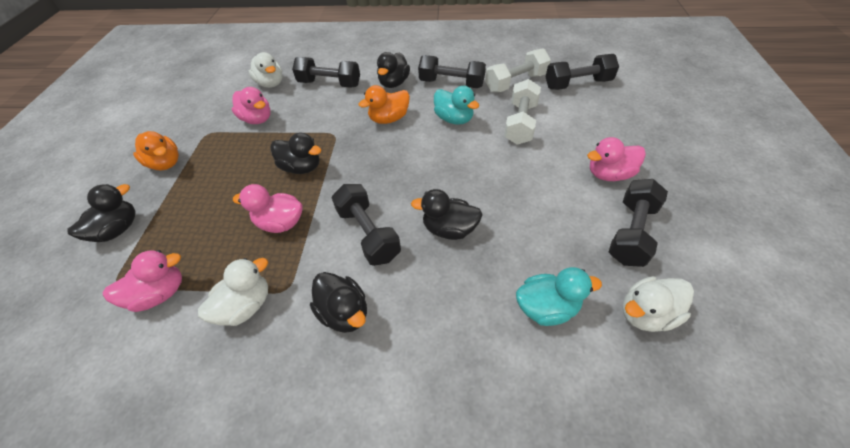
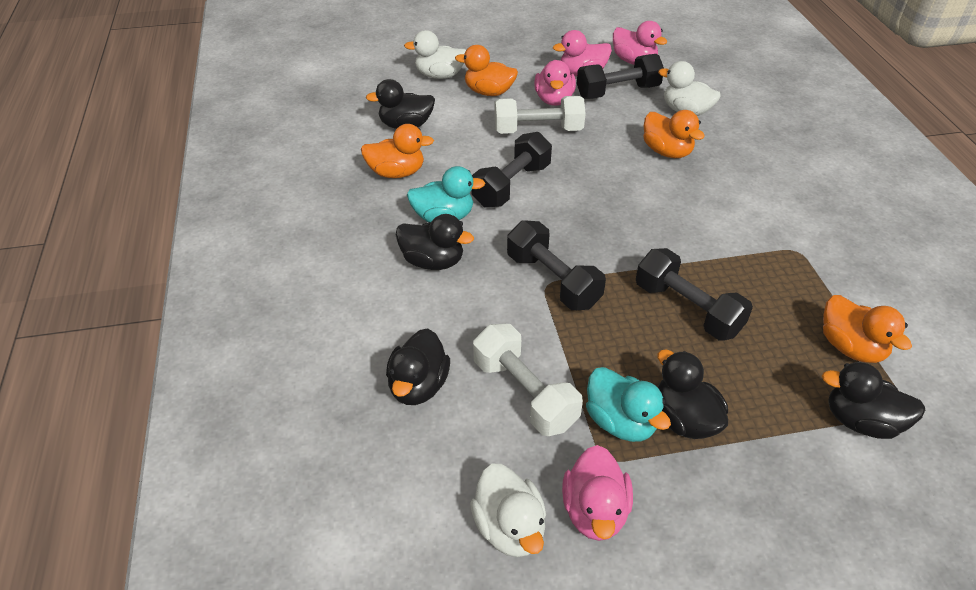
black dumbbell: 5 -> 4
orange duck: 2 -> 4

